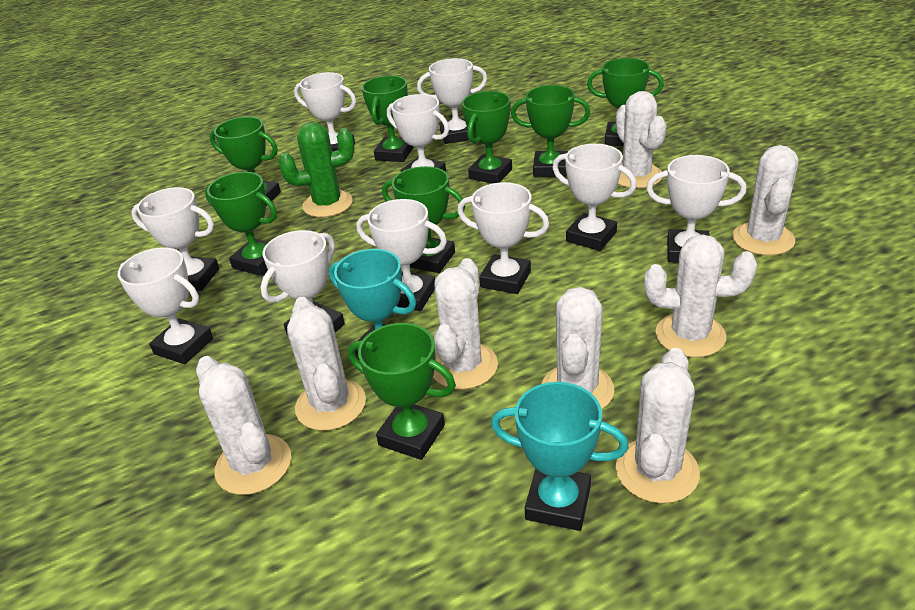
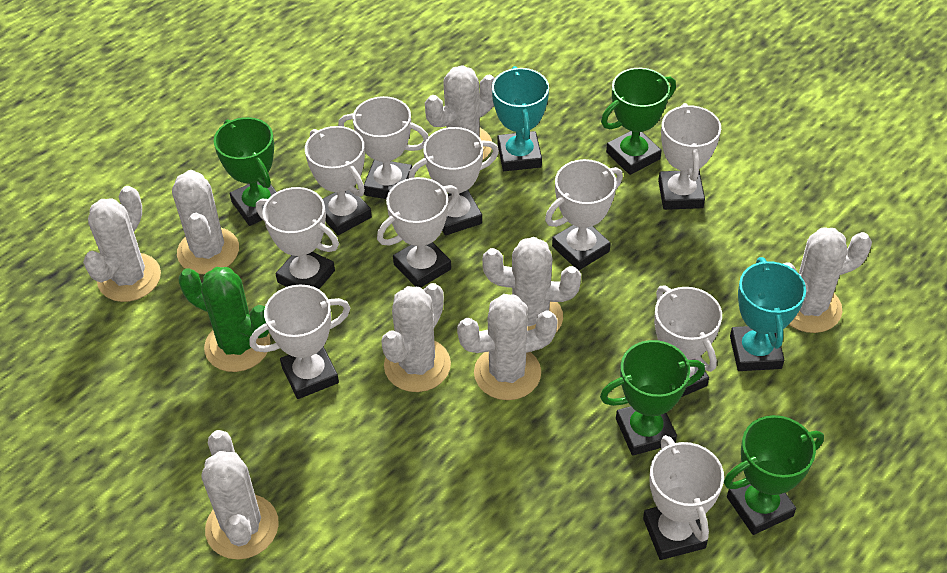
green trophy: 8 -> 4

